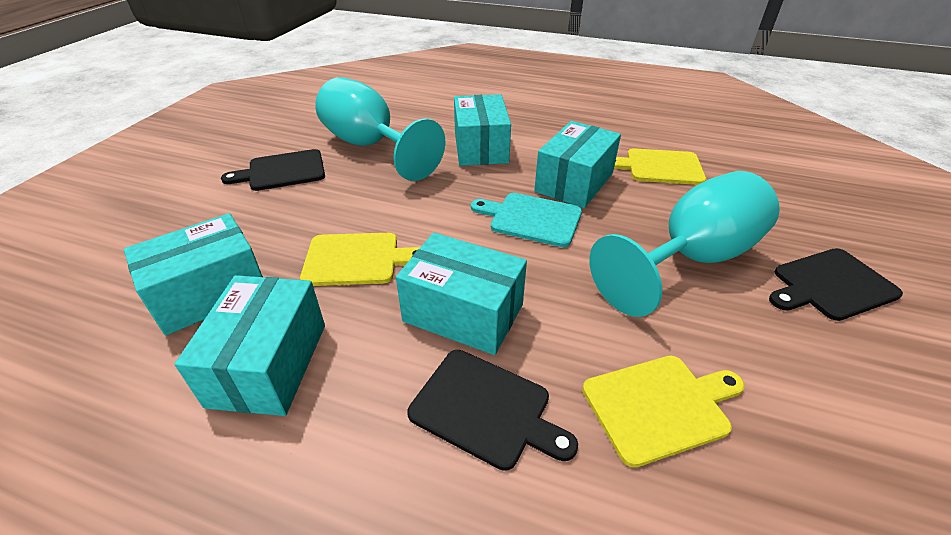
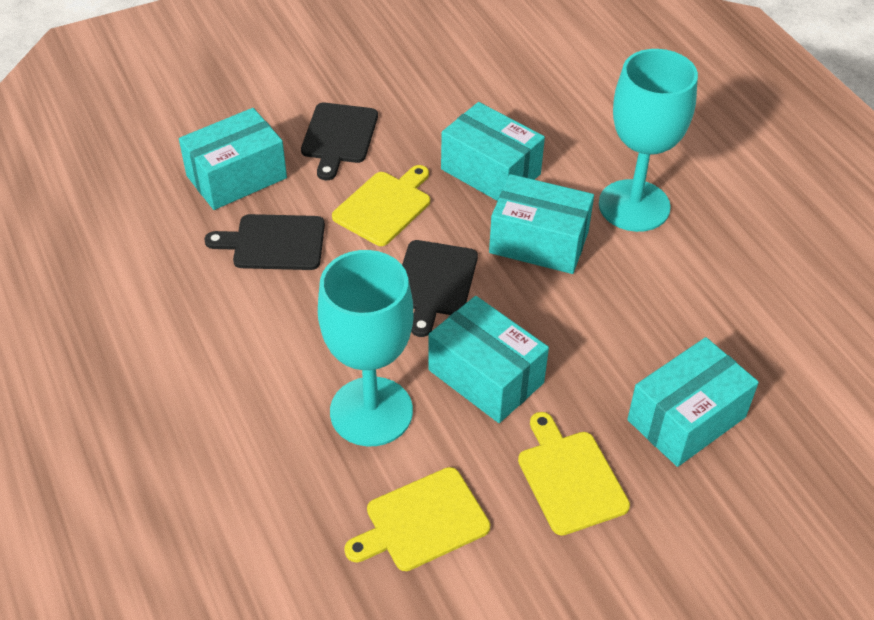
turquoise cutting board: 1 -> 0

